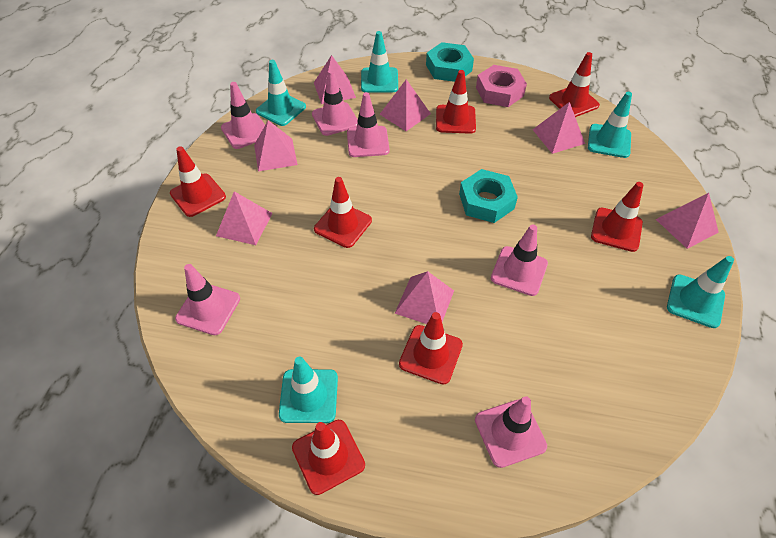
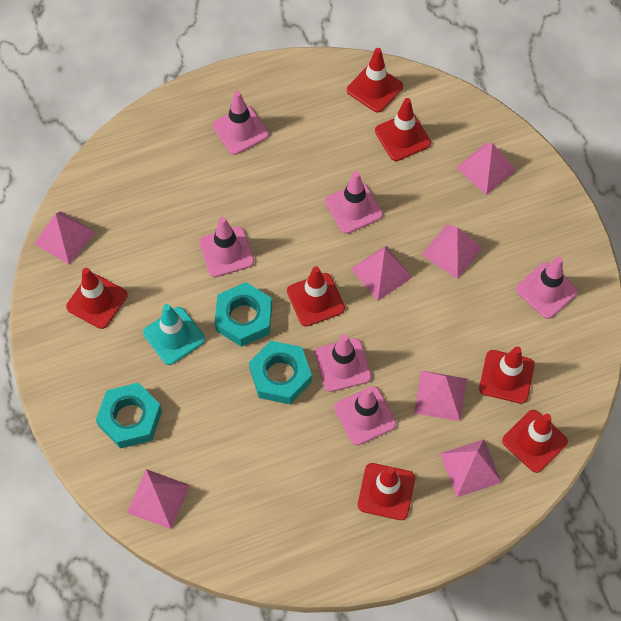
pink nut: 1 -> 0
turquoise nut: 2 -> 3
turquoise traffic cone: 5 -> 1

